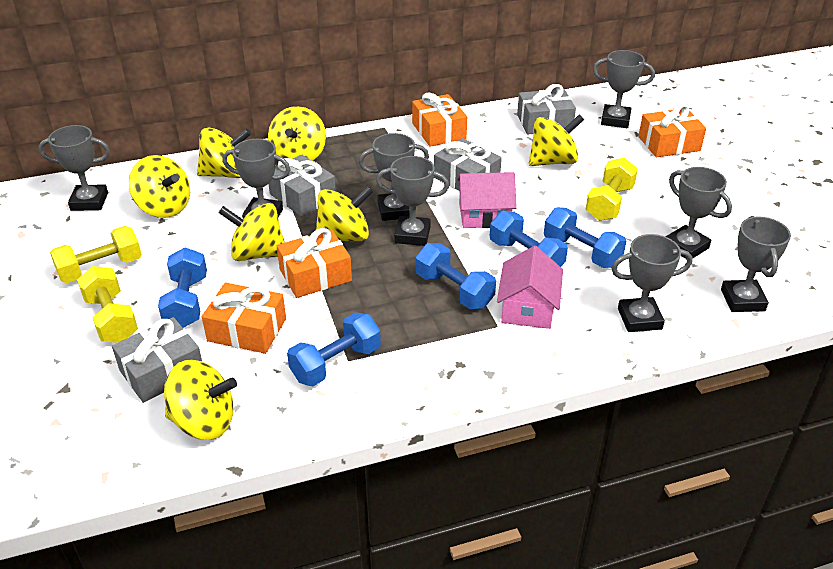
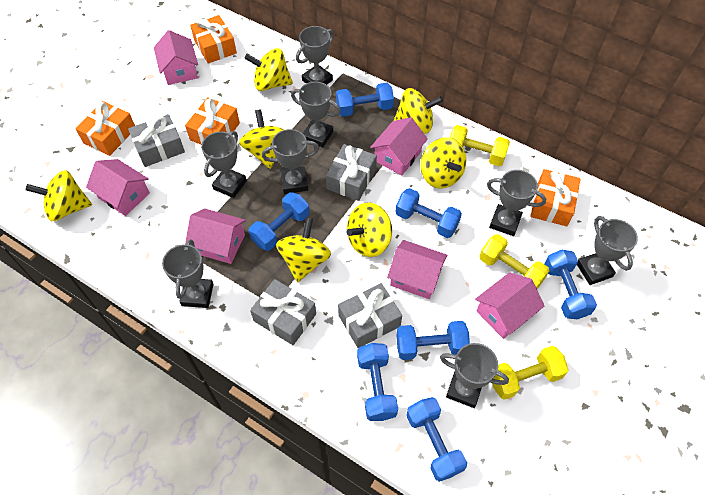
blue dumbbell: 5 -> 7
pink house: 2 -> 6

